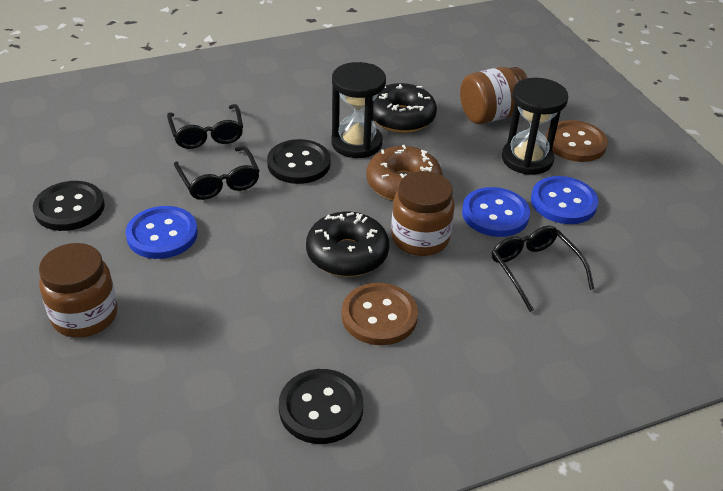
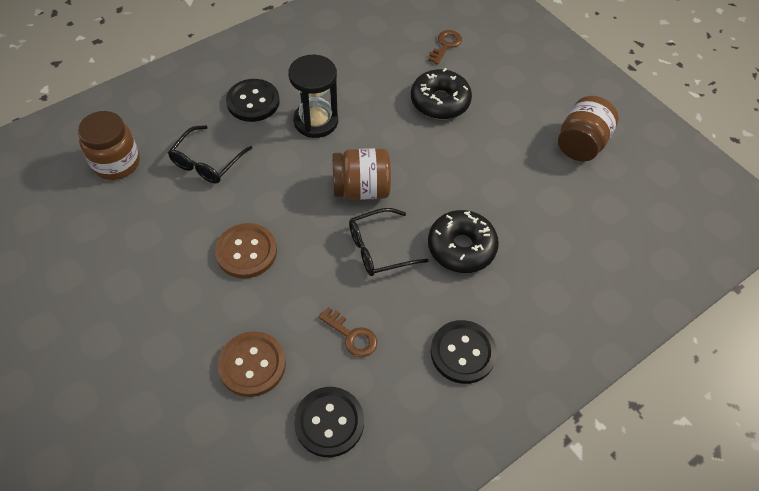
black glasses: 3 -> 2
black hourglass: 2 -> 1
blue button: 3 -> 0
brown donut: 1 -> 0
brown key: 0 -> 2

